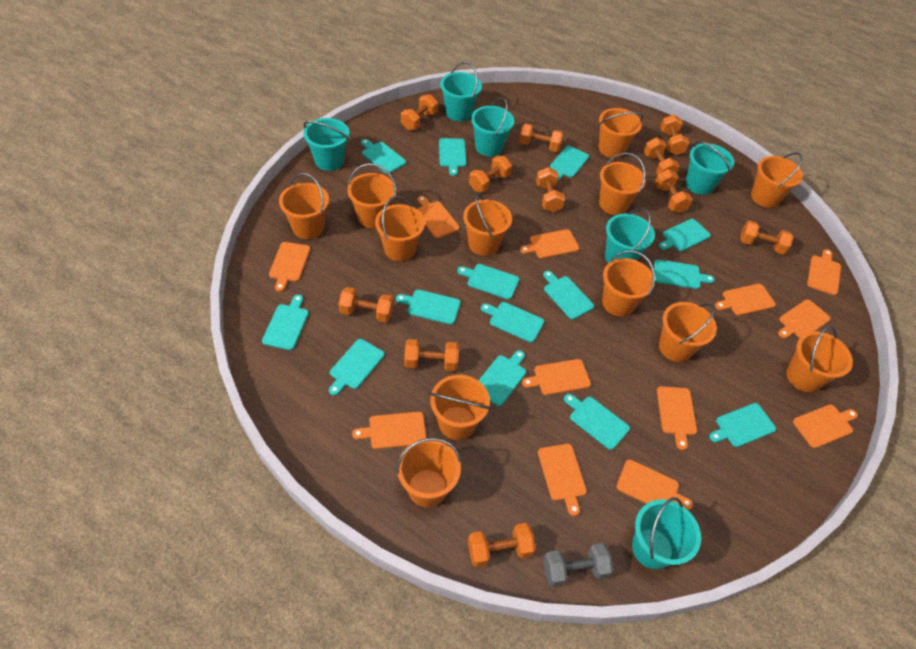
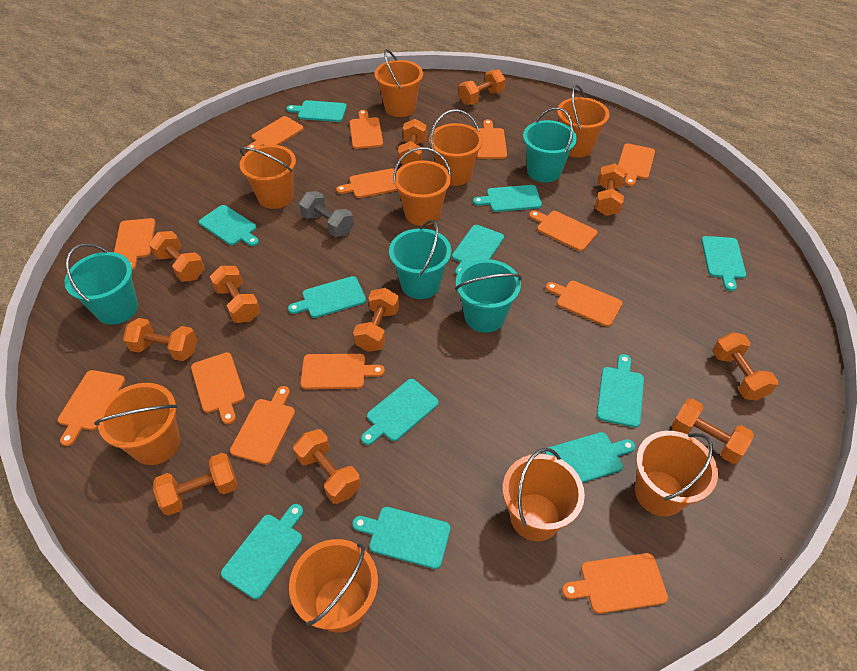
orange bucket: 12 -> 9
orange cutting board: 12 -> 13
turquoise bucket: 6 -> 4
turquoise cutting board: 14 -> 11

